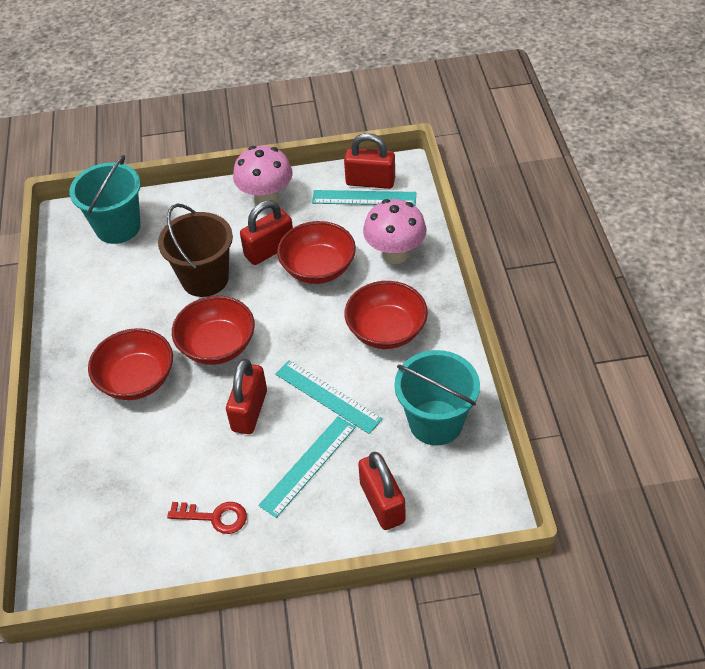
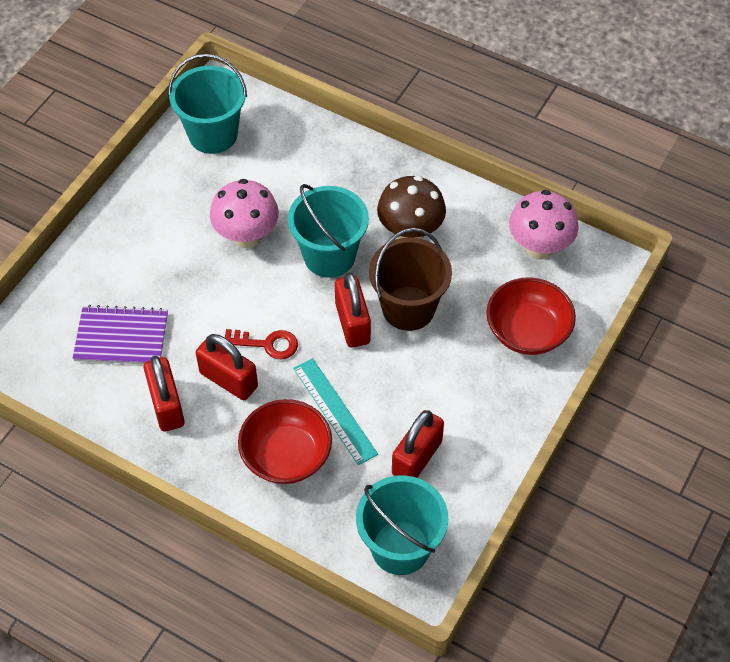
brown mushroom: 0 -> 1
purple notebook: 0 -> 1
red bowl: 4 -> 2
turquoise bucket: 2 -> 3
turquoise ruler: 3 -> 1

